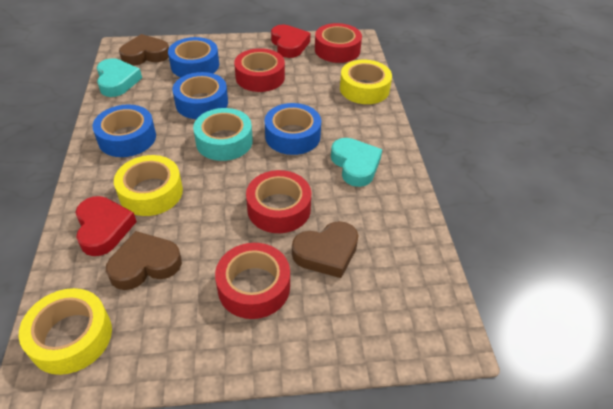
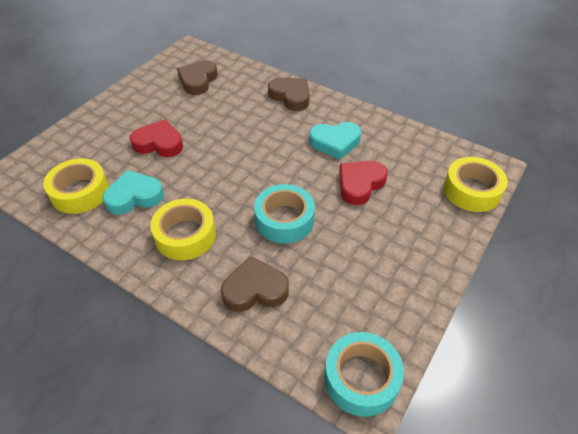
blue tape: 4 -> 0
red tape: 4 -> 0
turquoise tape: 1 -> 2

